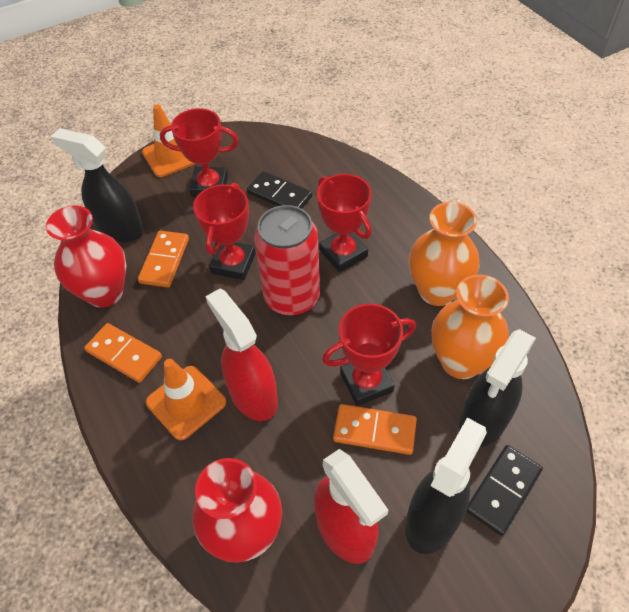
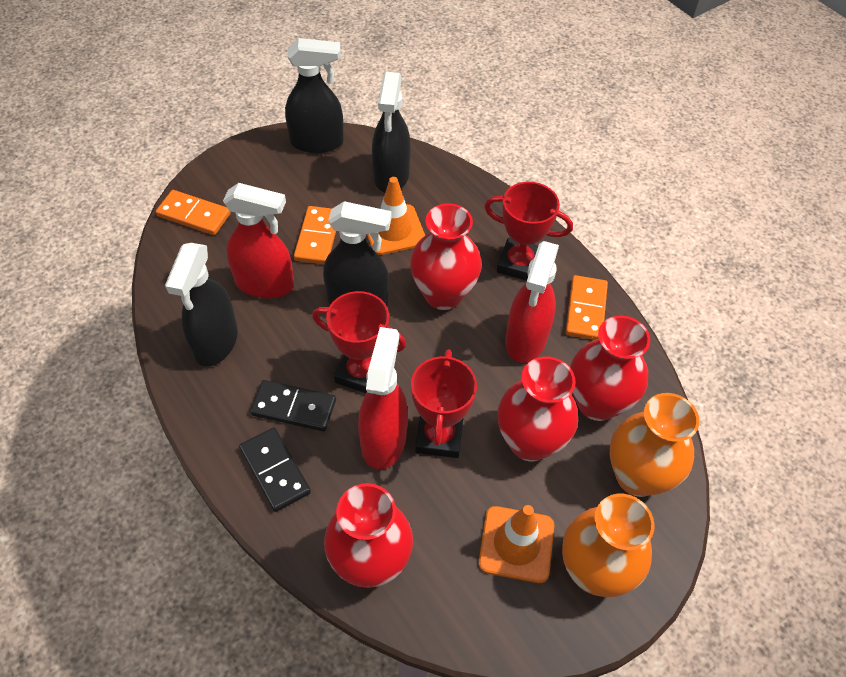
black spray bottle: 3 -> 4
red can: 1 -> 0
red spray bottle: 2 -> 3
red trophy: 4 -> 3
red vase: 2 -> 4

